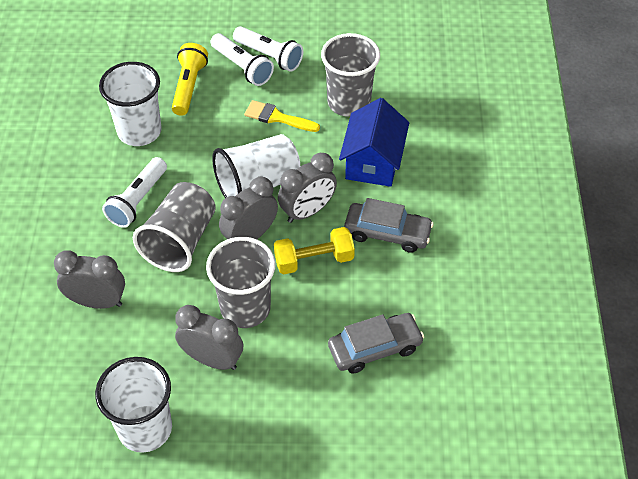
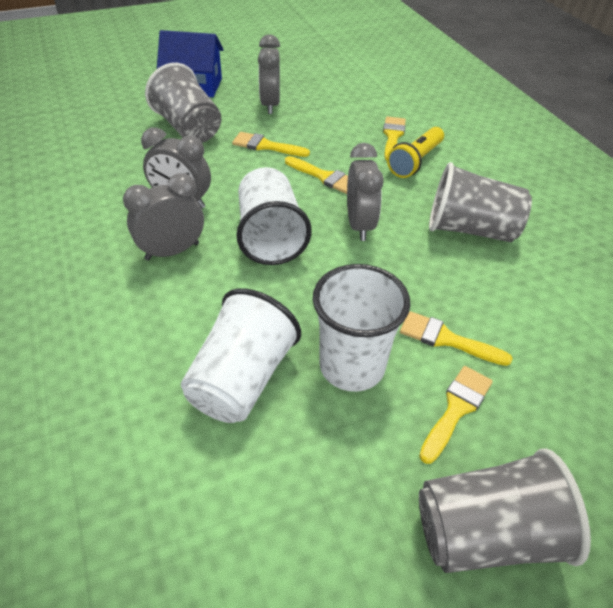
grey car: 2 -> 0
white flashlight: 3 -> 0
yellow brush: 1 -> 5
yellow dumbbell: 1 -> 0

